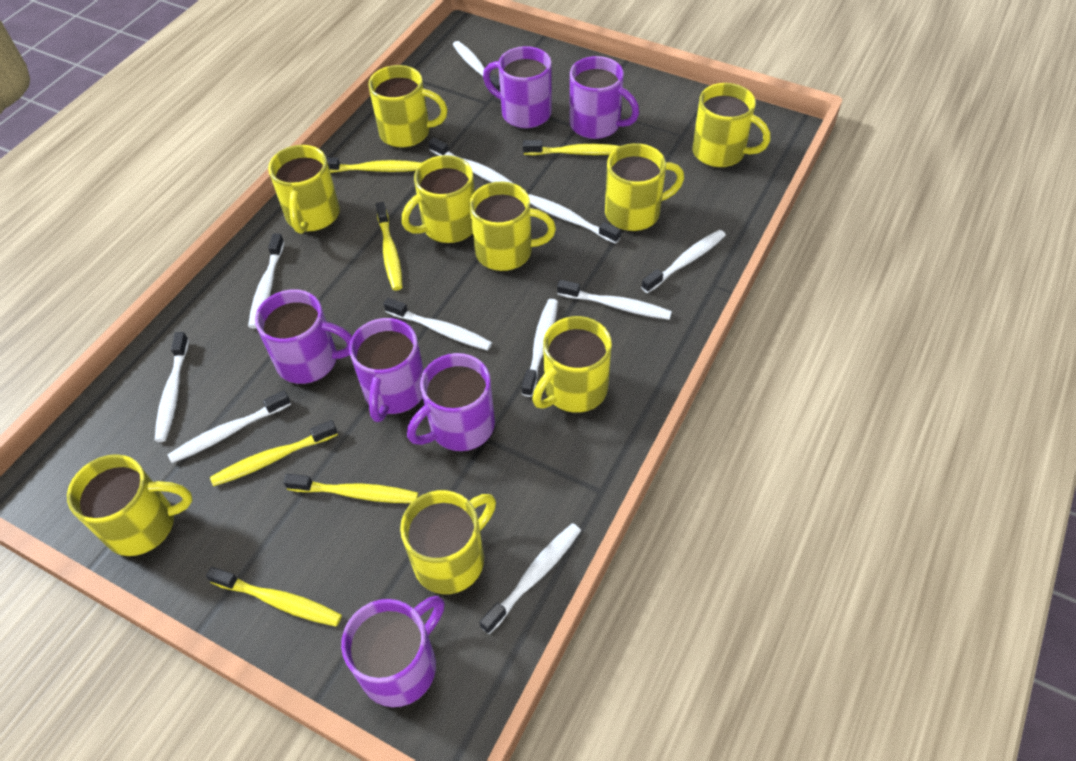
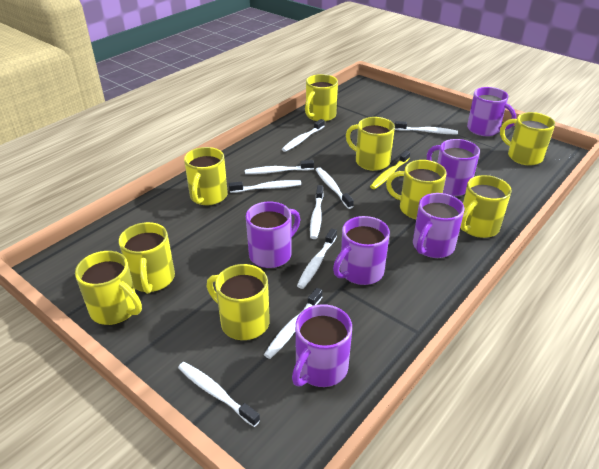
white toothbrush: 11 -> 9
yellow toothbrush: 6 -> 1

